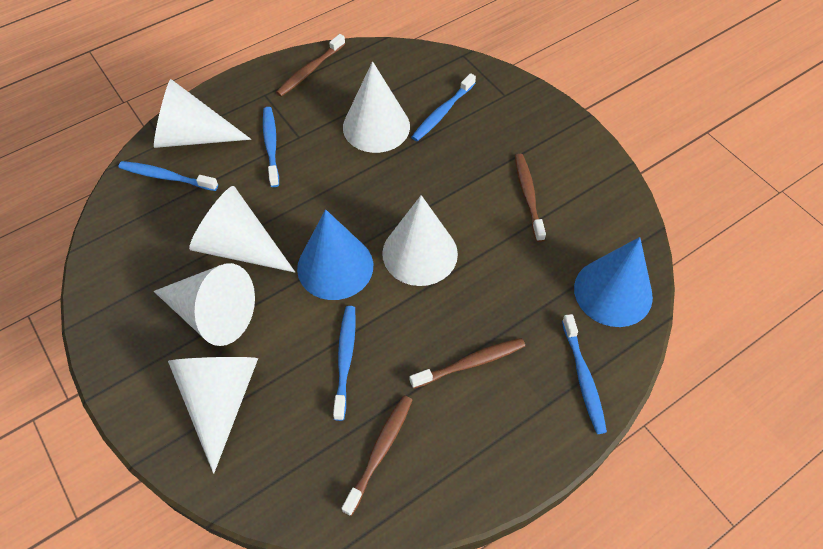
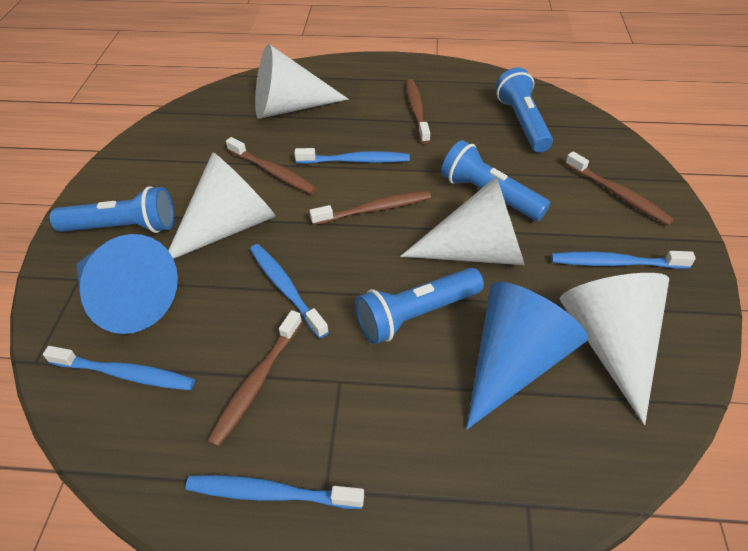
blue flashlight: 0 -> 4
brown toothbrush: 4 -> 5
white cone: 6 -> 4

